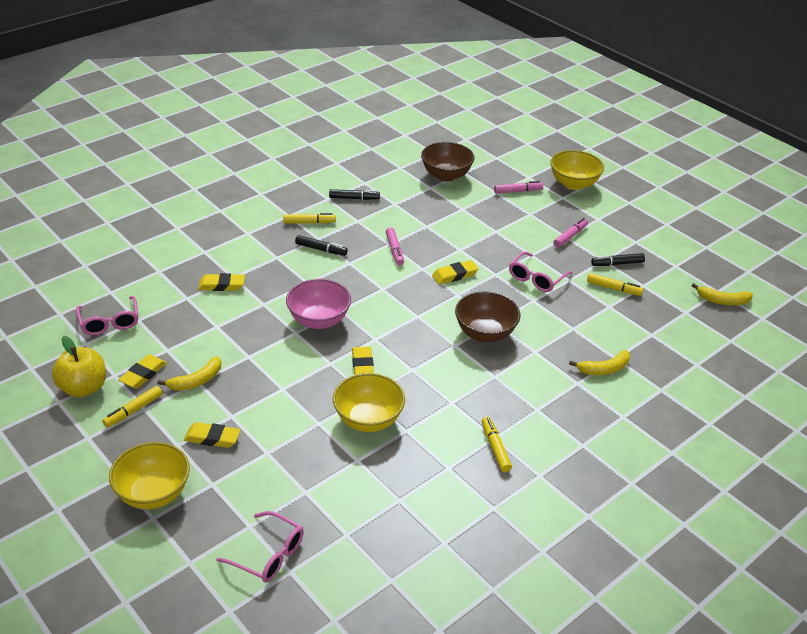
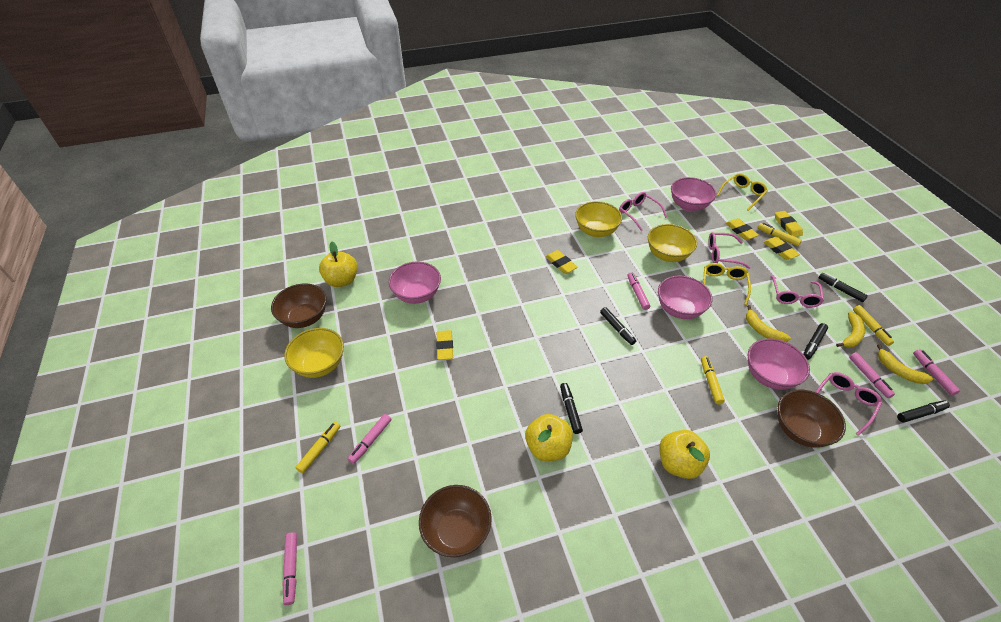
black marker: 3 -> 5
brown bowl: 2 -> 3
pink bowl: 1 -> 4
pink glasses: 3 -> 4
pink marker: 3 -> 5
yellow apple: 1 -> 3
yellow glasses: 0 -> 2

